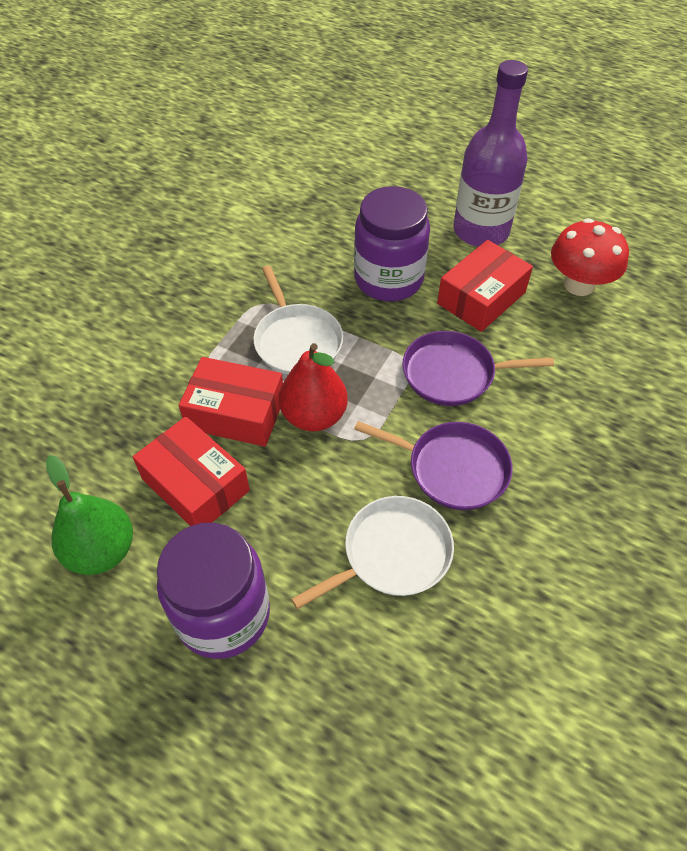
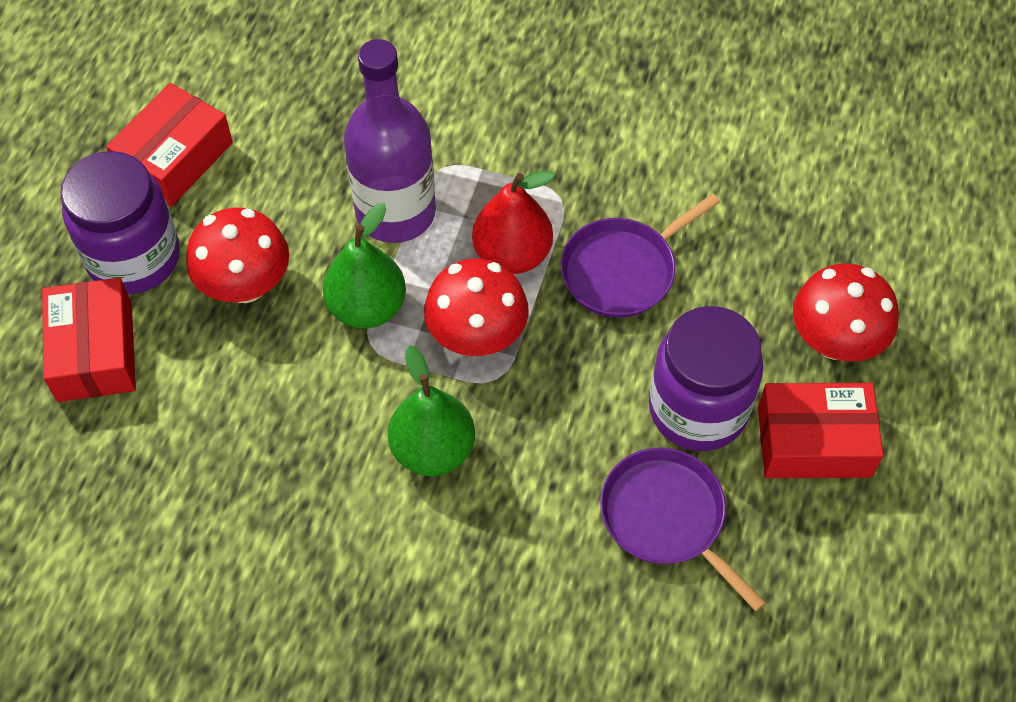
green pear: 1 -> 2
red mushroom: 1 -> 3
white pan: 2 -> 0

